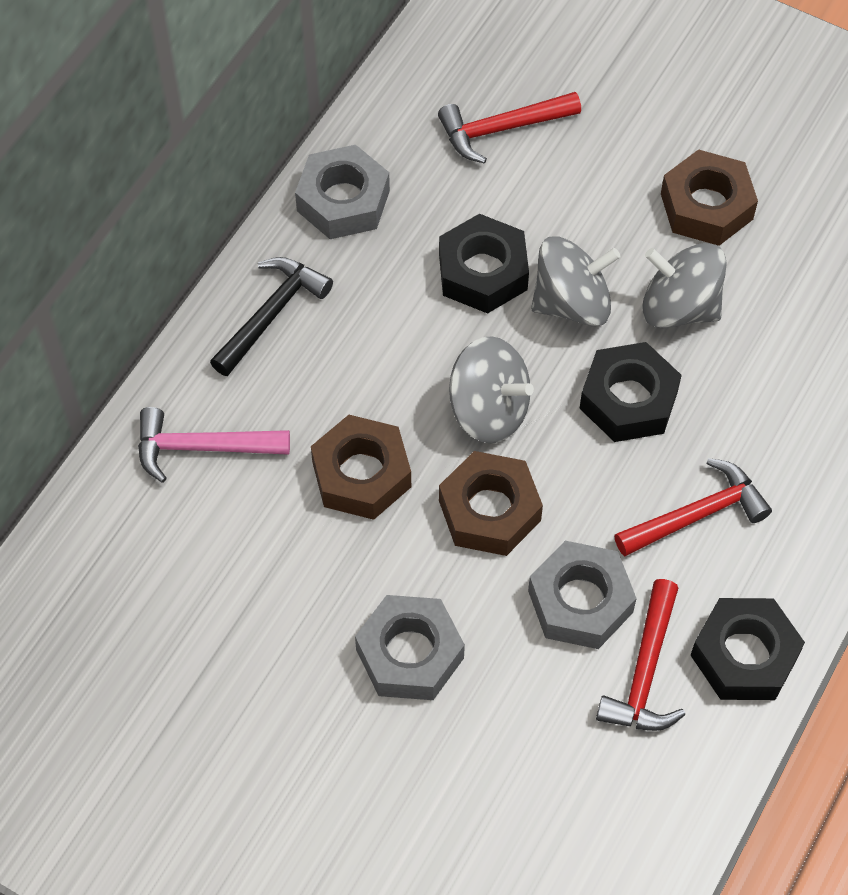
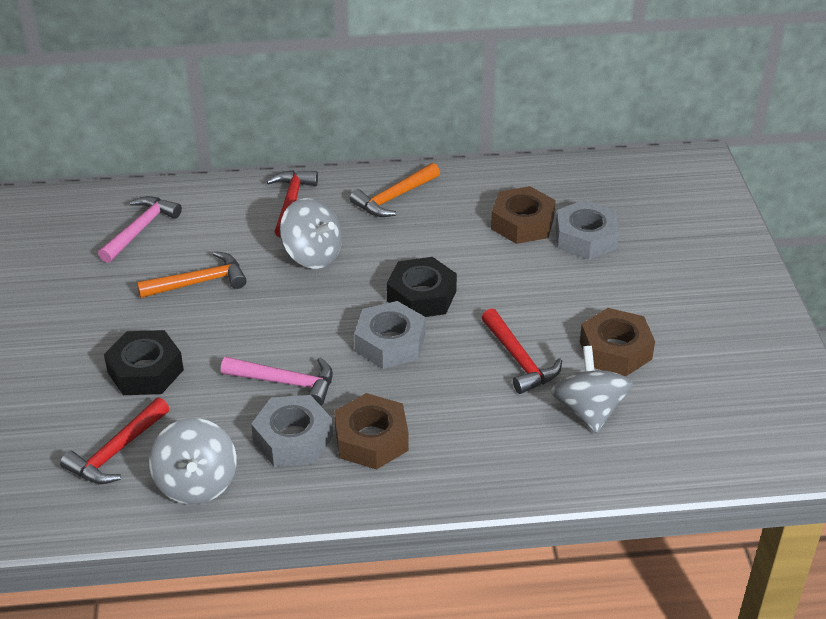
black hammer: 1 -> 0
black nut: 3 -> 2
orange hammer: 0 -> 2
pink hammer: 1 -> 2

